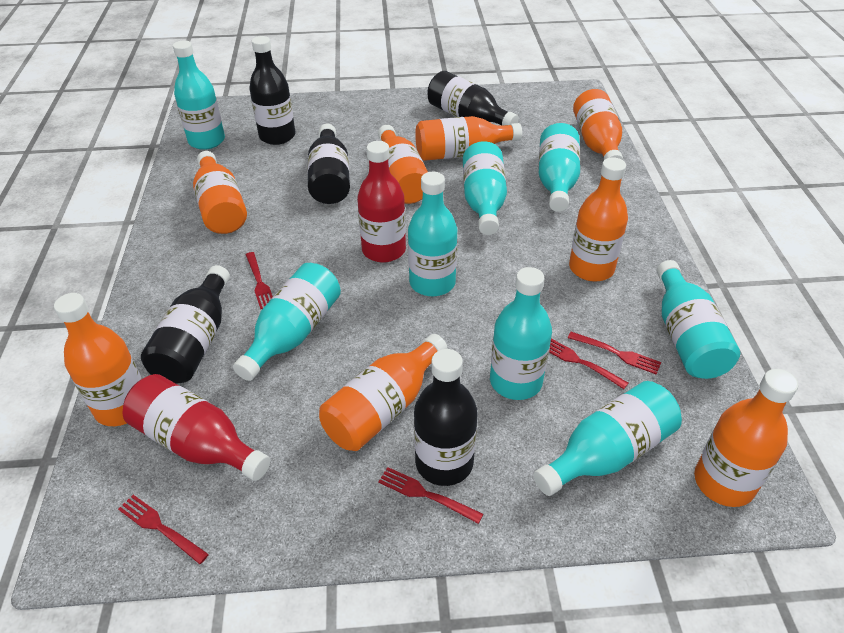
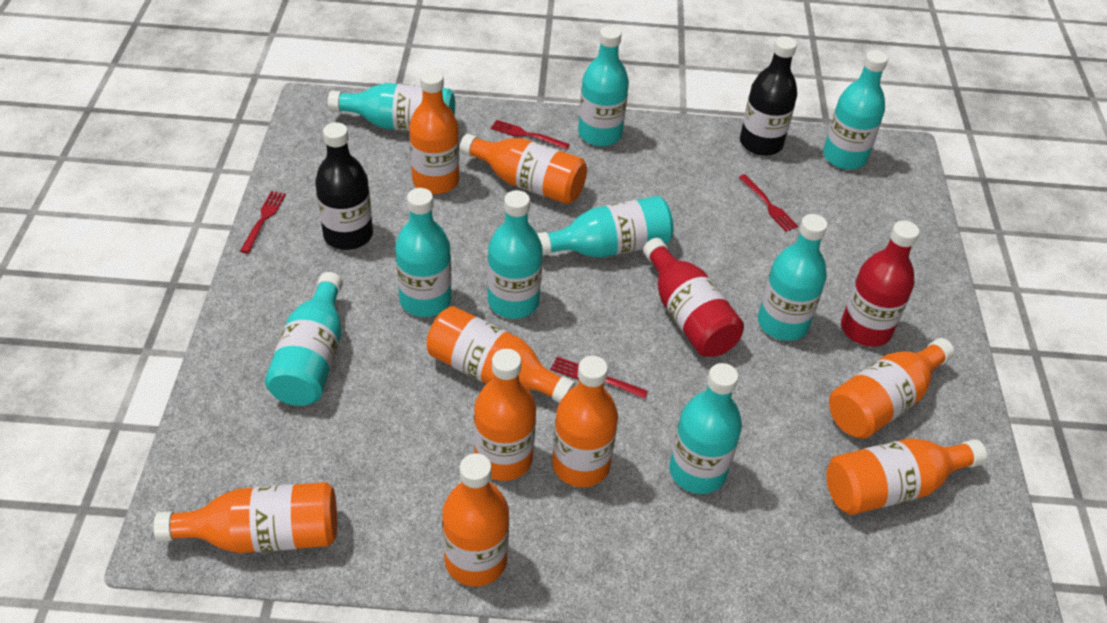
black bottle: 5 -> 2
orange bottle: 8 -> 9
red fork: 5 -> 4
turquoise bottle: 8 -> 9

